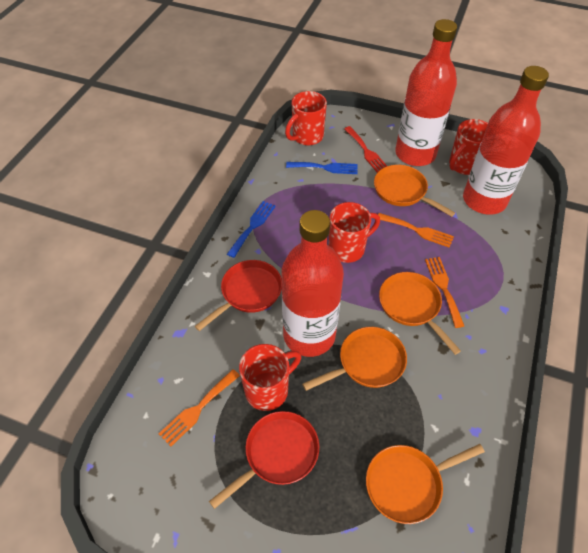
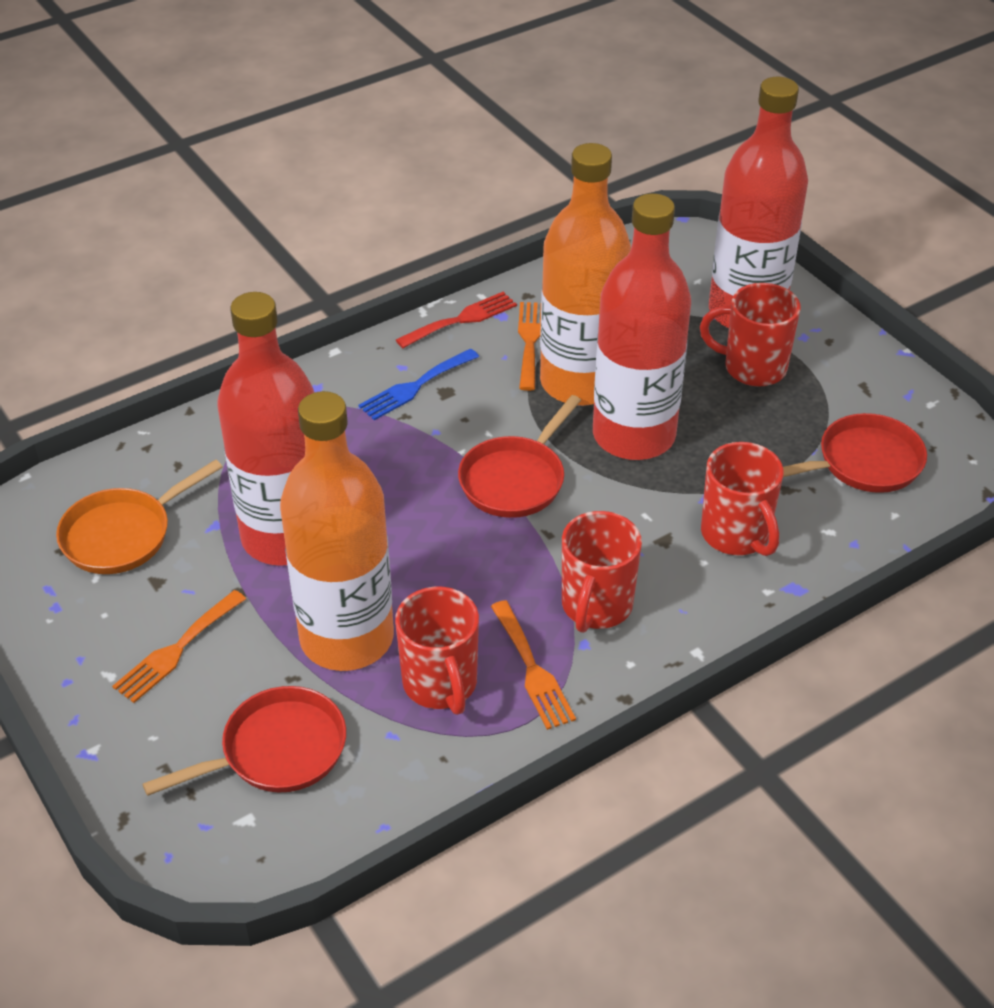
blue fork: 2 -> 1
orange bottle: 0 -> 2
orange pan: 4 -> 1
red pan: 2 -> 3

